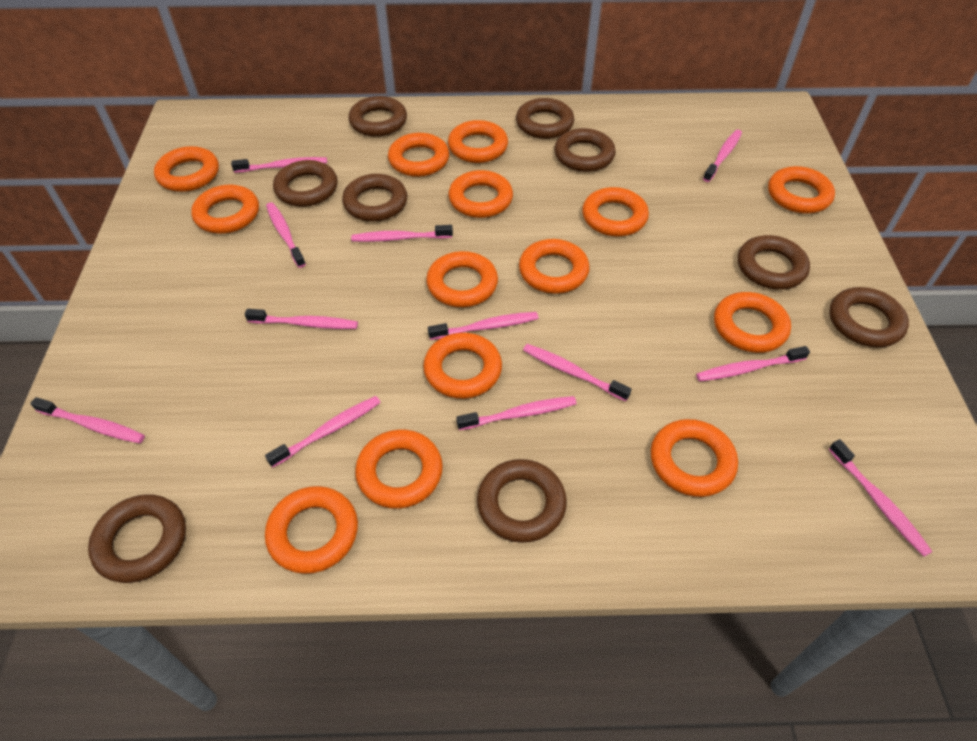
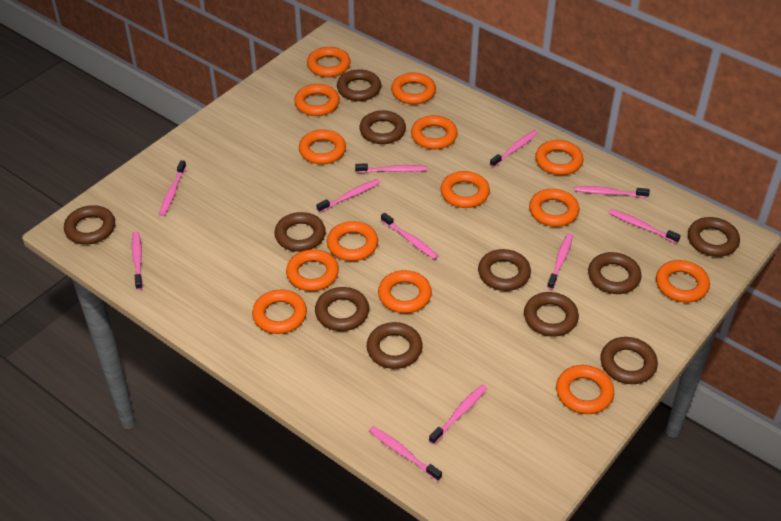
brown ring: 9 -> 11
pink toothbrush: 12 -> 11

